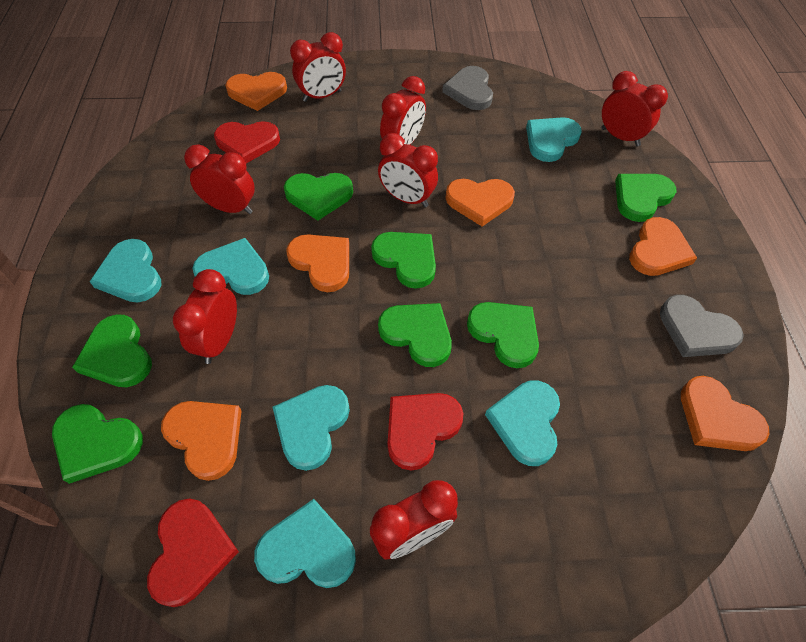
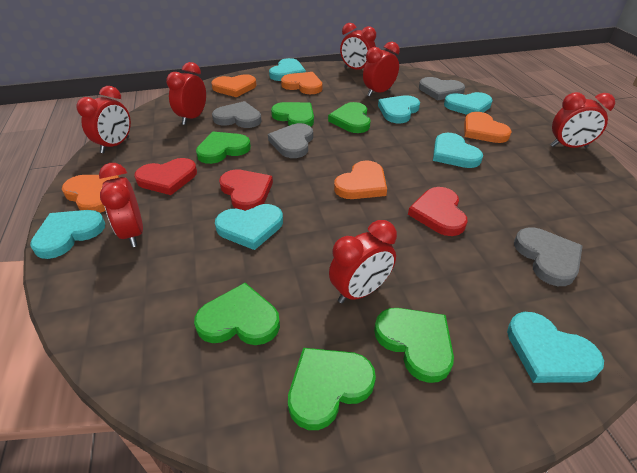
green heart: 7 -> 6
grey heart: 2 -> 4
orange heart: 6 -> 5
turquoise heart: 6 -> 7

